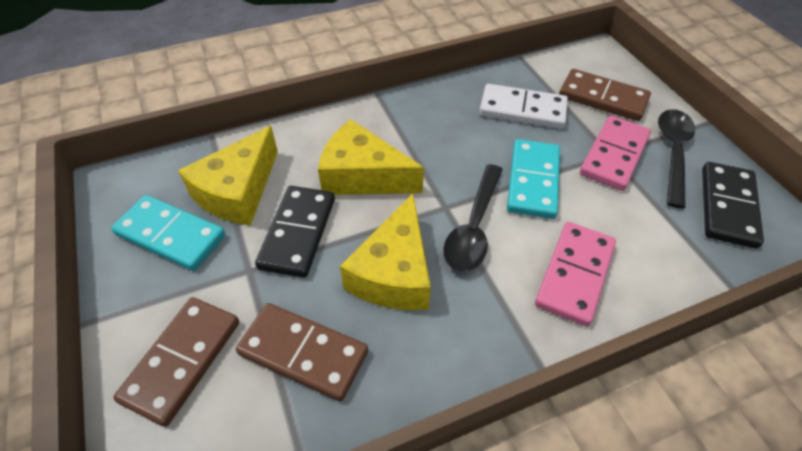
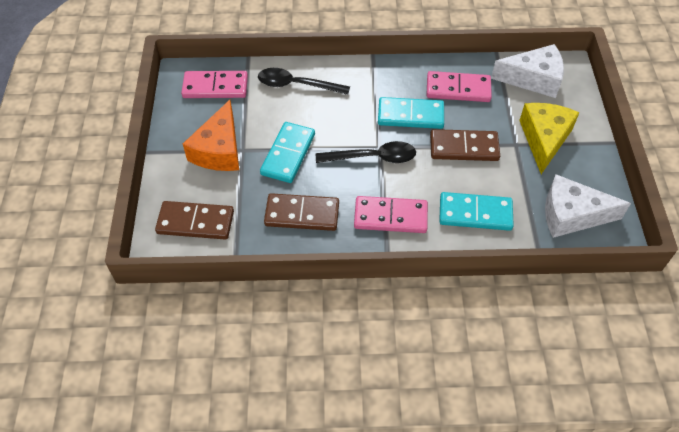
black domino: 2 -> 0
orange cheese: 0 -> 1
pink domino: 2 -> 3
turquoise domino: 2 -> 3
white cheese: 0 -> 2
white domino: 1 -> 0
yellow cheese: 3 -> 1

